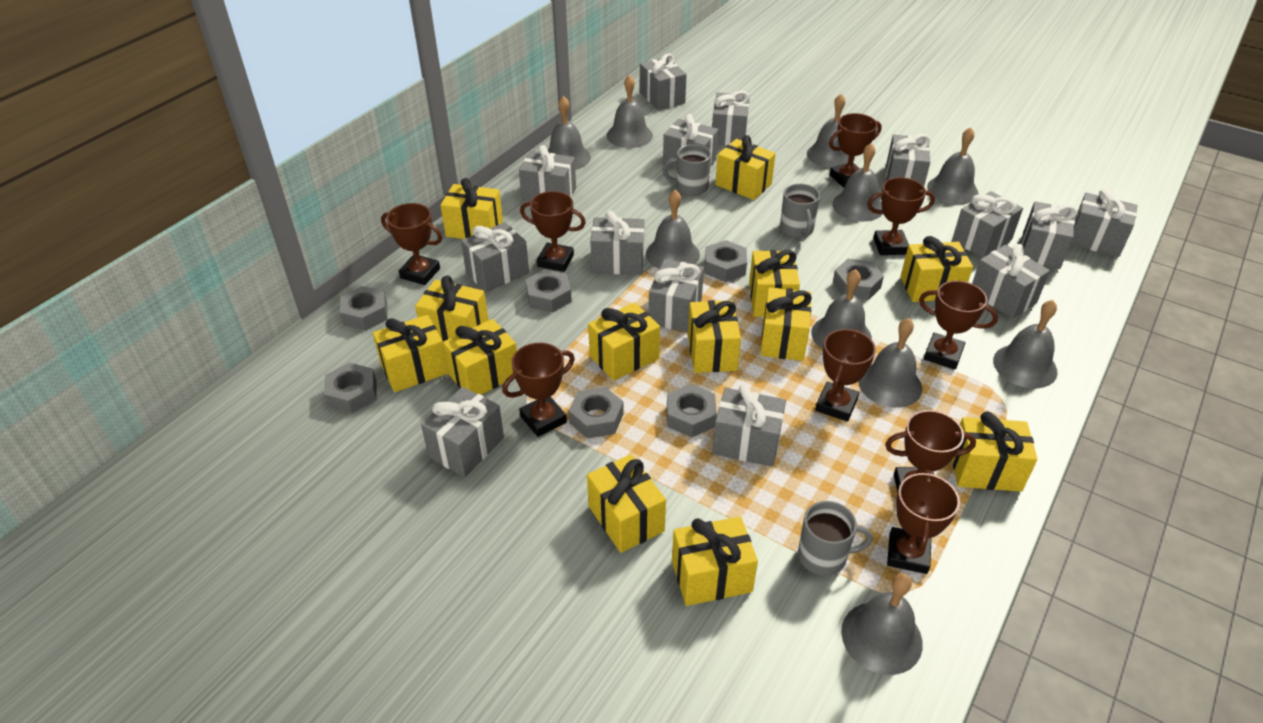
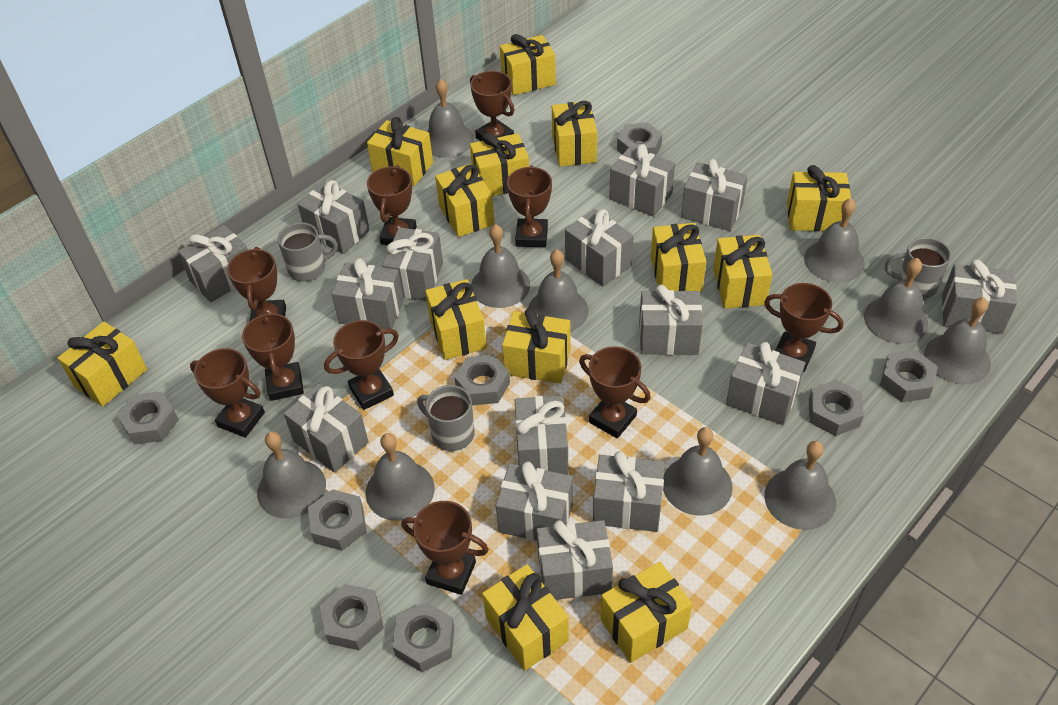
brown trophy: 9 -> 10
grey gift: 14 -> 15
grey nut: 7 -> 8

